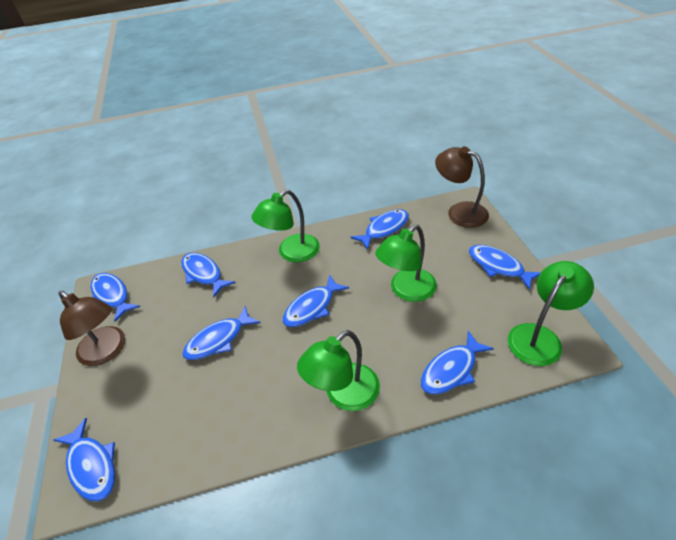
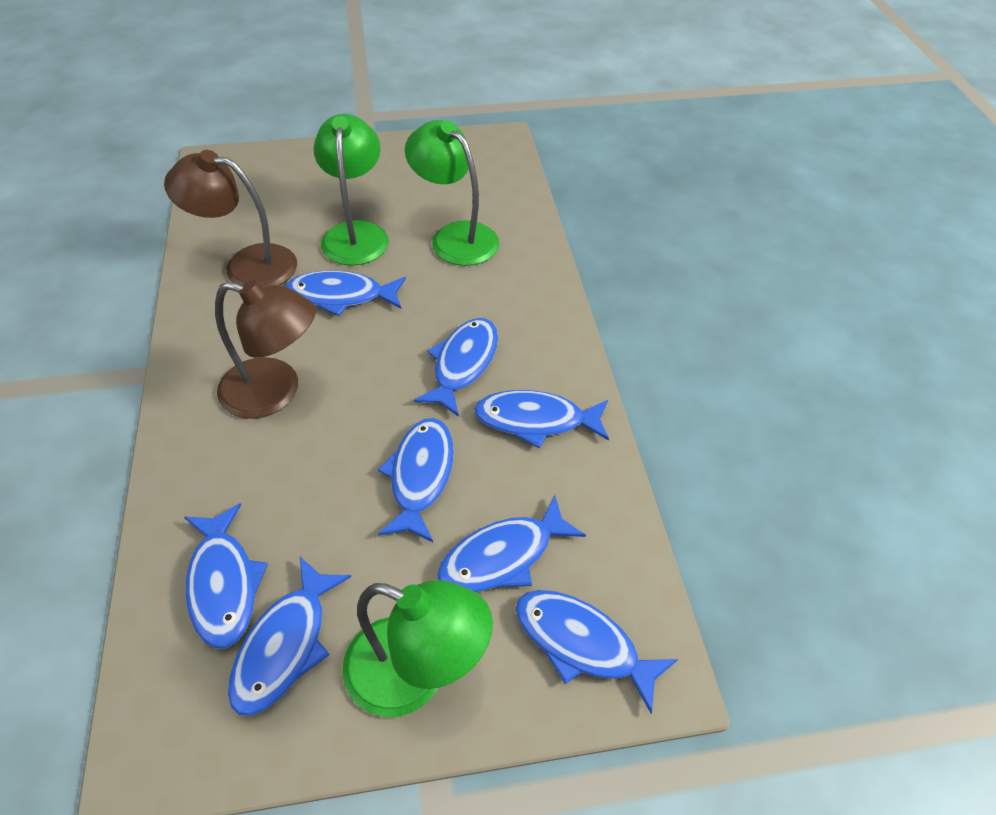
green lamp: 4 -> 3

